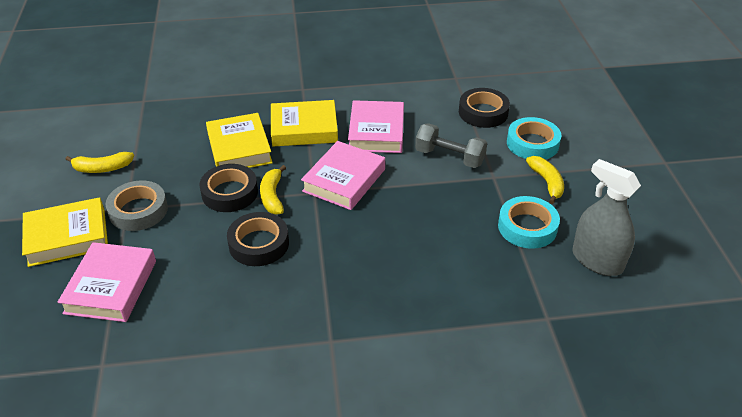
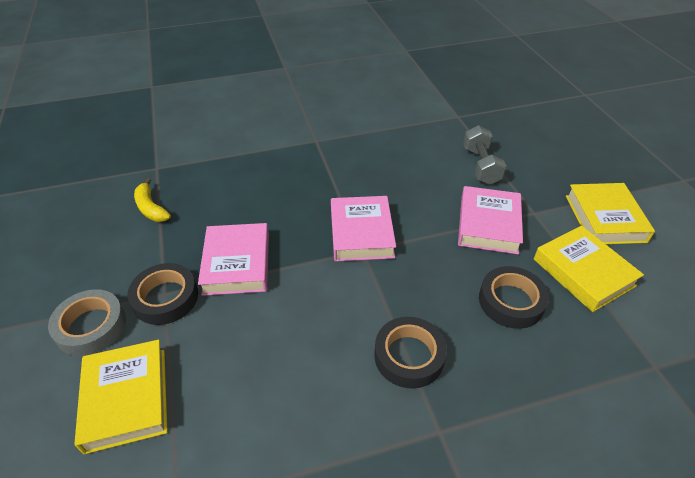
grey spray bottle: 1 -> 0
turquoise tape: 2 -> 0
yellow banana: 3 -> 1

